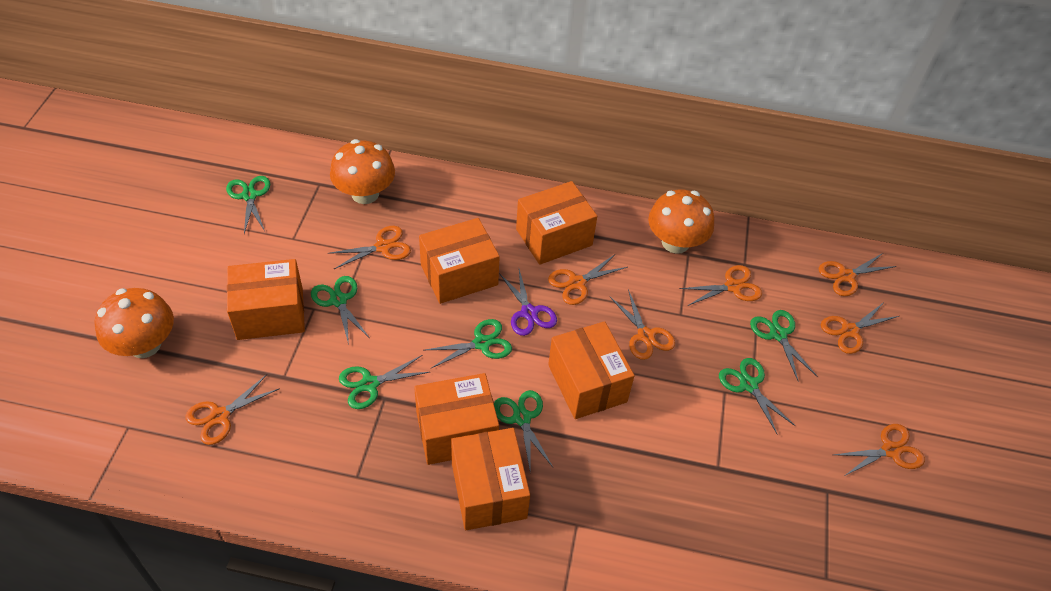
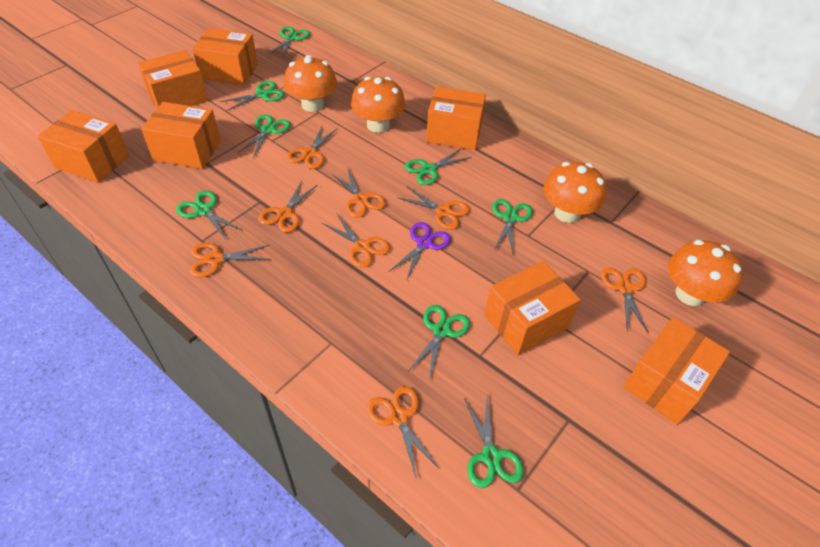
green scissors: 7 -> 8
orange box: 6 -> 7
orange mushroom: 3 -> 4

